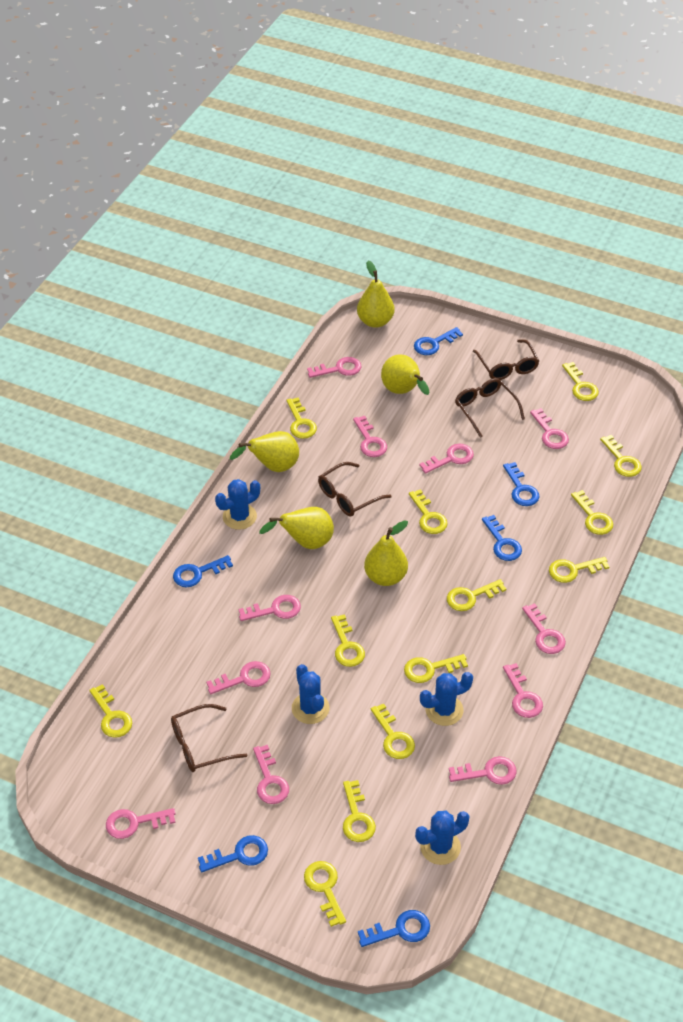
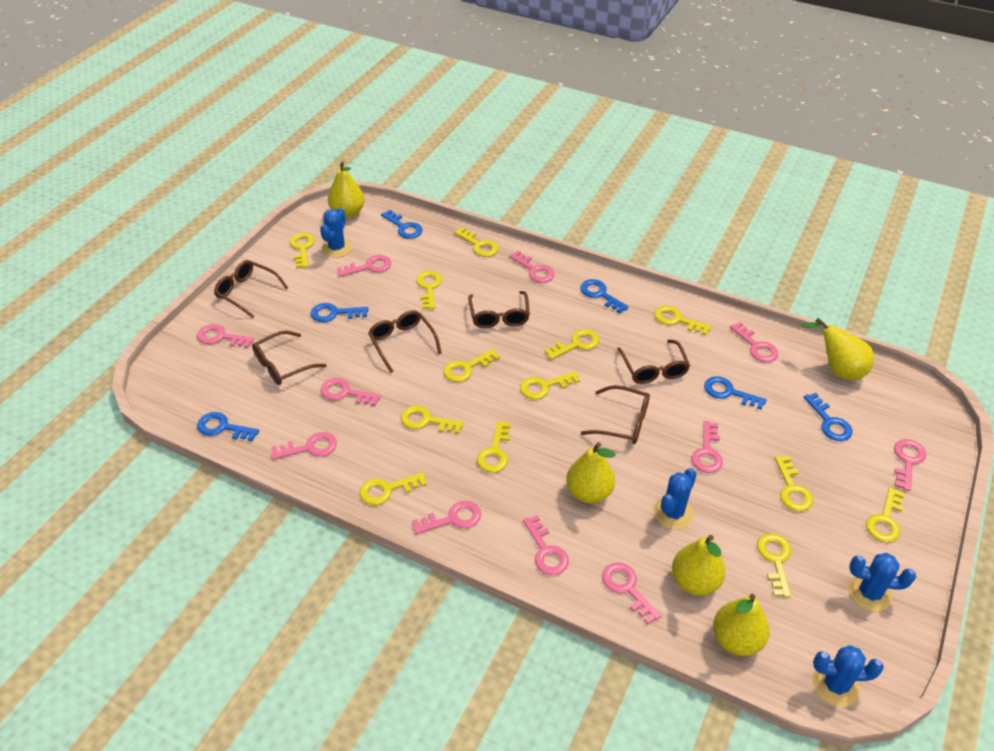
brown glasses: 4 -> 6

